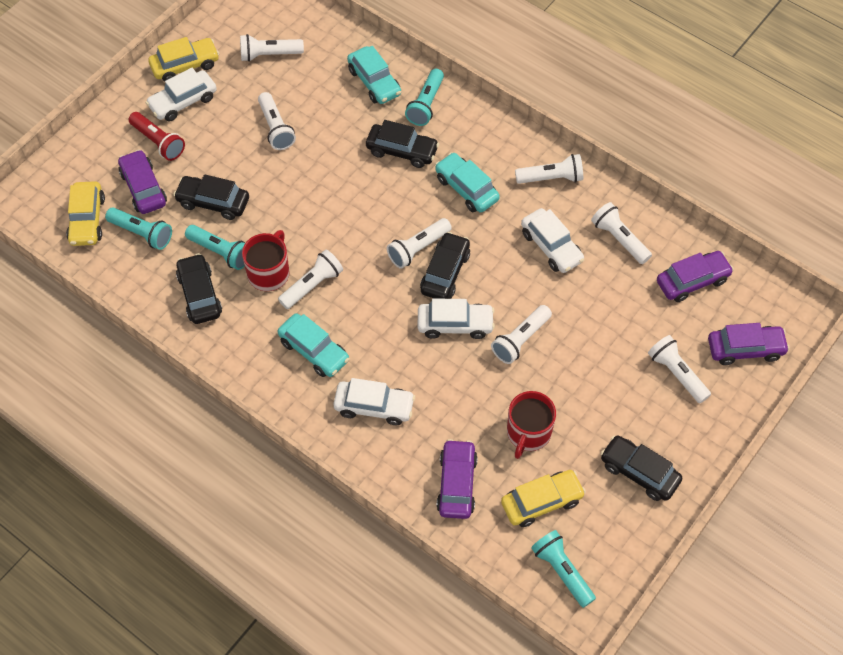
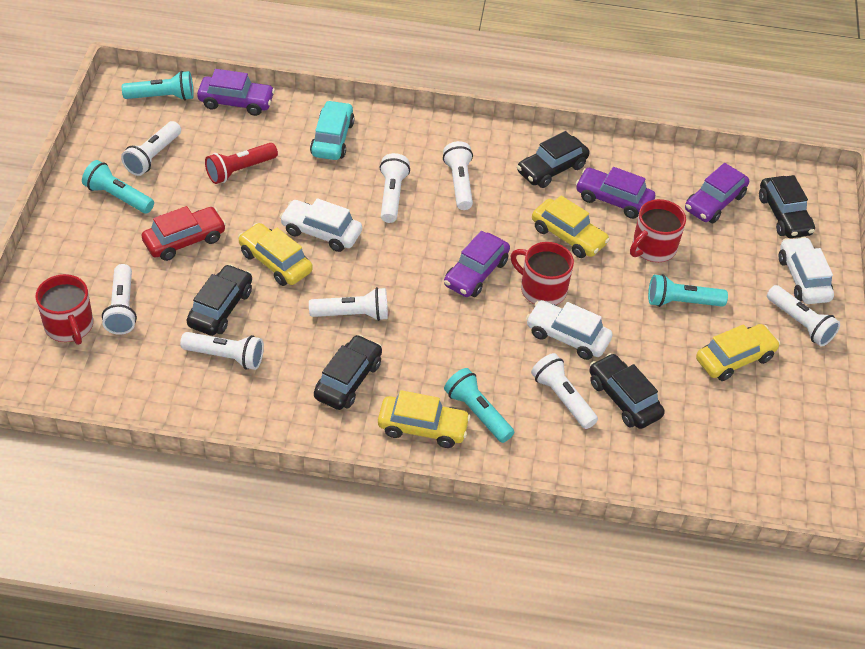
red car: 0 -> 1
red mug: 2 -> 3
turquoise car: 3 -> 1
white car: 4 -> 3
yellow car: 3 -> 4

